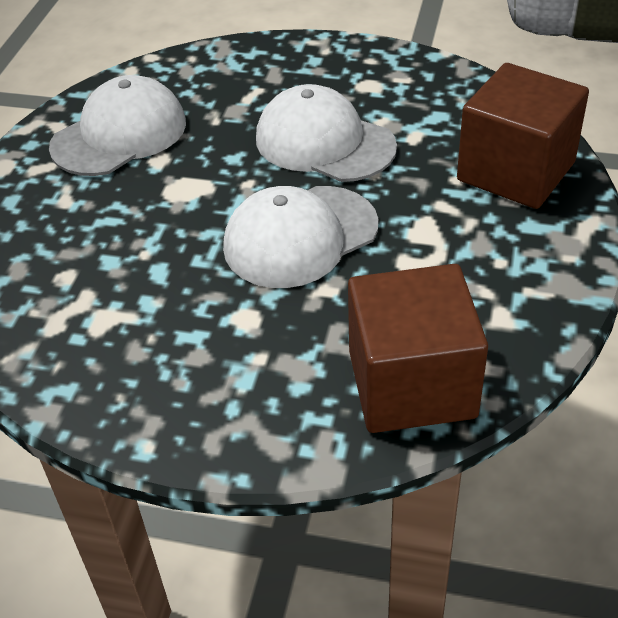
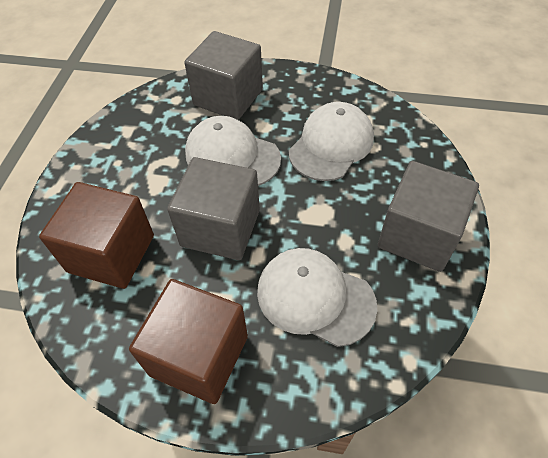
grey cube: 0 -> 3

